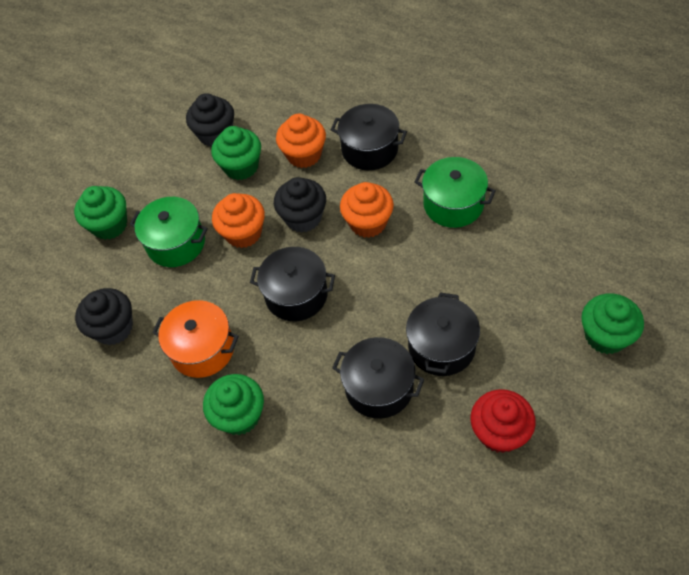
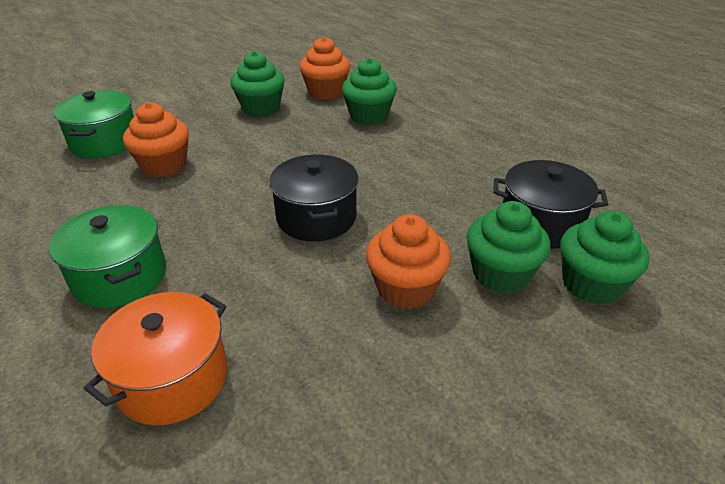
black cupcake: 3 -> 0
black pot: 4 -> 2
red cupcake: 1 -> 0

